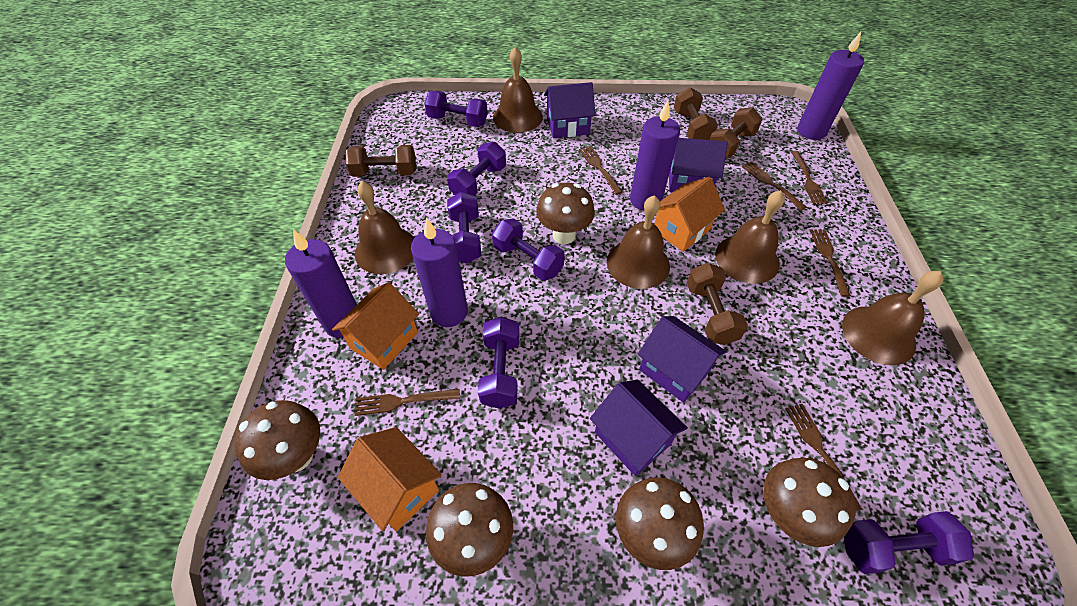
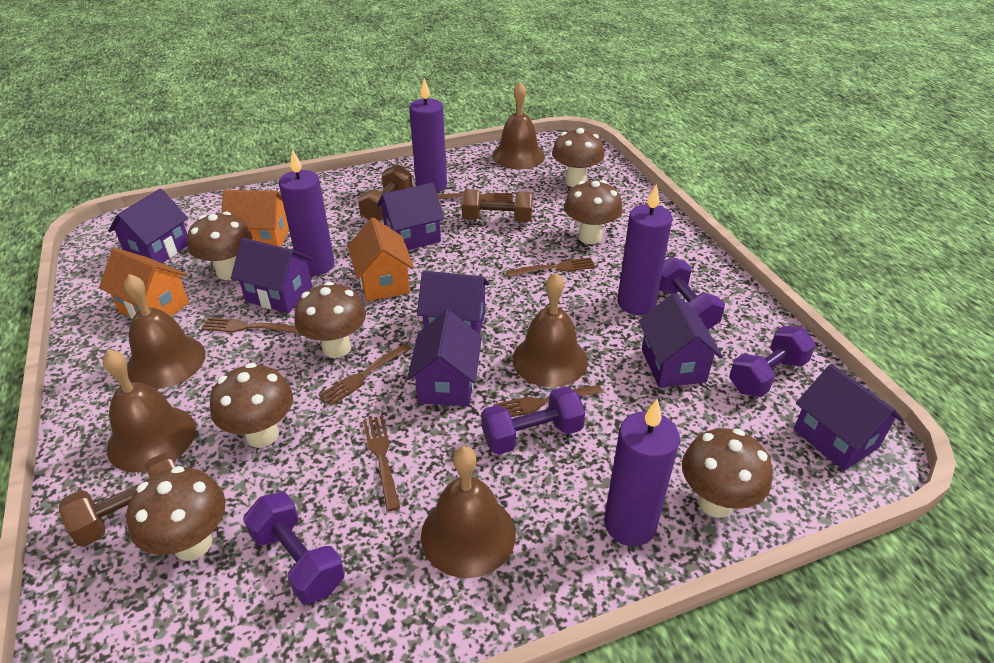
brown dumbbell: 4 -> 3
brown mushroom: 5 -> 7
purple dumbbell: 6 -> 4
purple house: 4 -> 7

